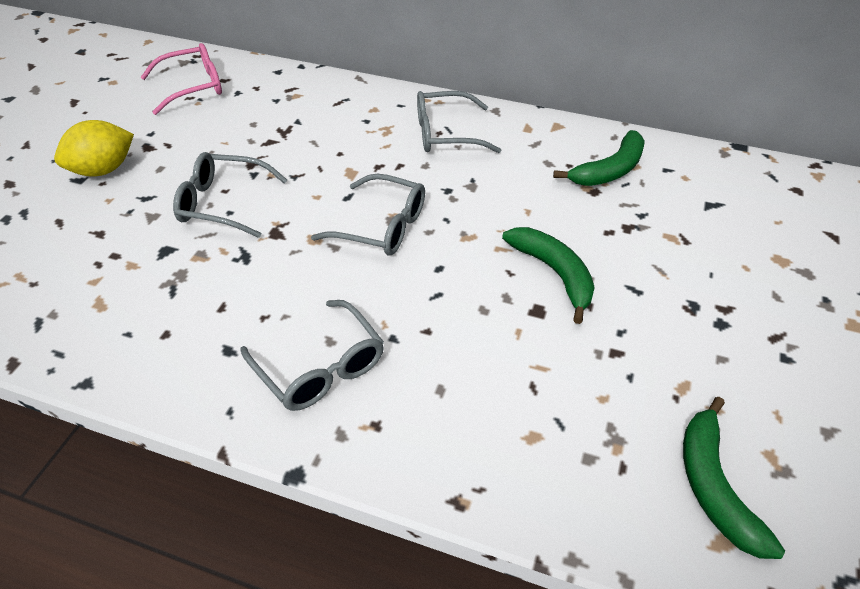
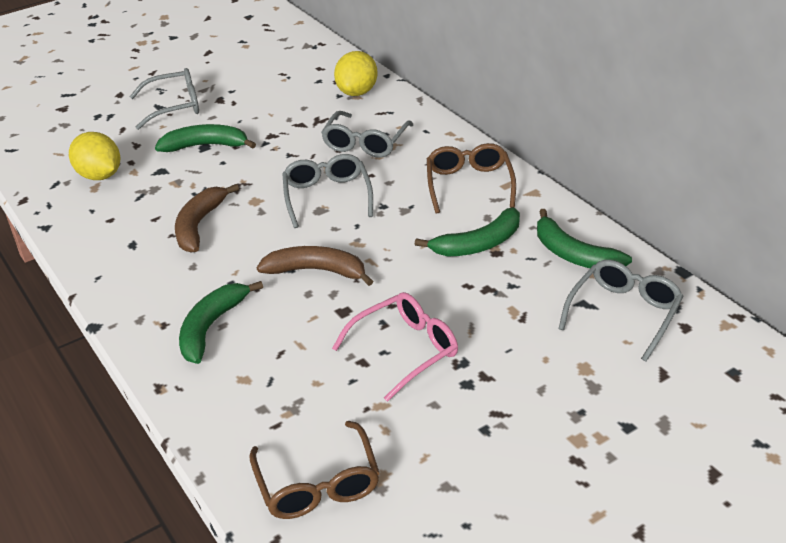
brown banana: 0 -> 2
brown glasses: 0 -> 2
green banana: 3 -> 4
yellow lemon: 1 -> 2

